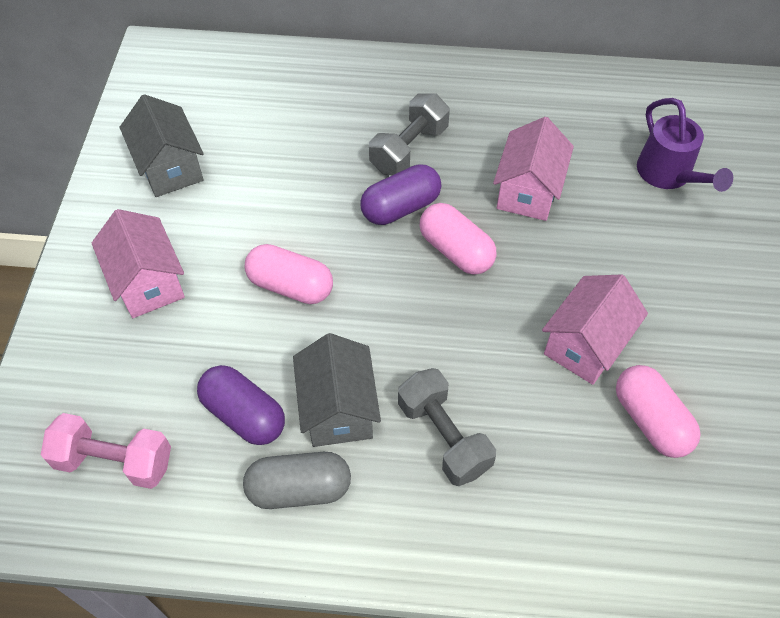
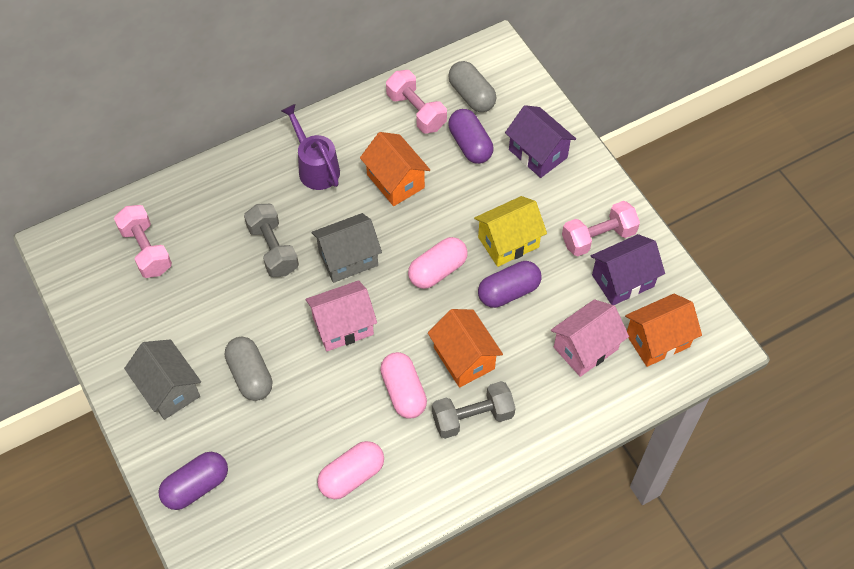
grey capsule: 1 -> 2
orange house: 0 -> 3
pink dumbbell: 1 -> 3
pink house: 3 -> 2
purple capsule: 2 -> 3
purple house: 0 -> 2
yellow house: 0 -> 1

